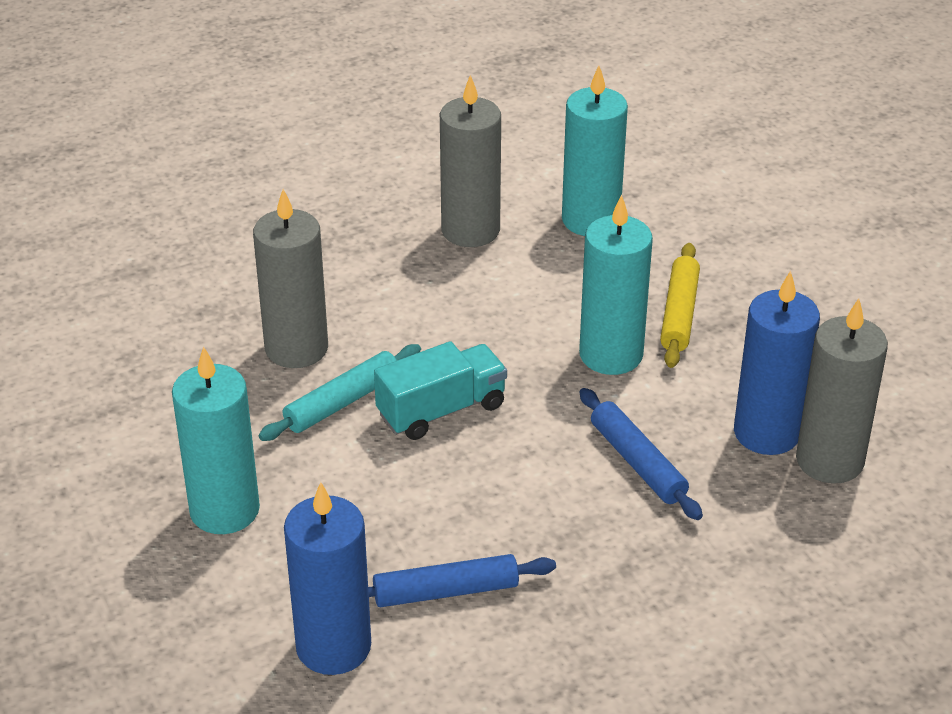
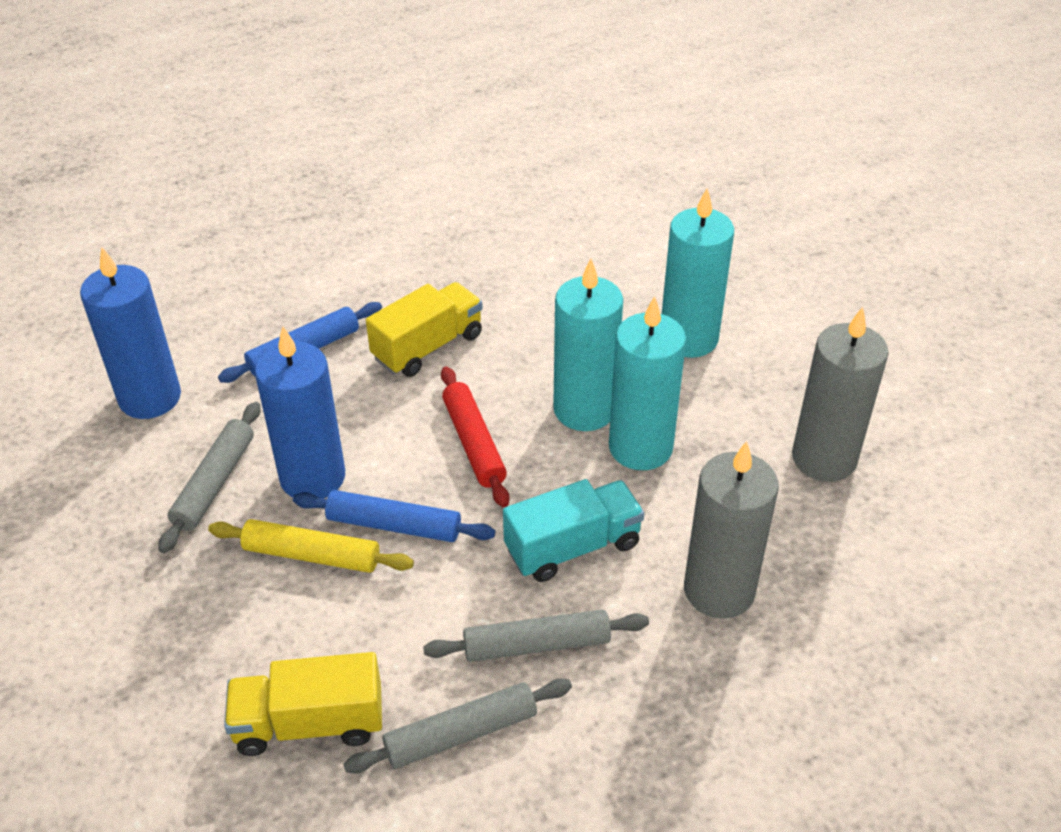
grey candle: 3 -> 2
grey rolling pin: 0 -> 3
red rolling pin: 0 -> 1
turquoise rolling pin: 1 -> 0
yellow truck: 0 -> 2

